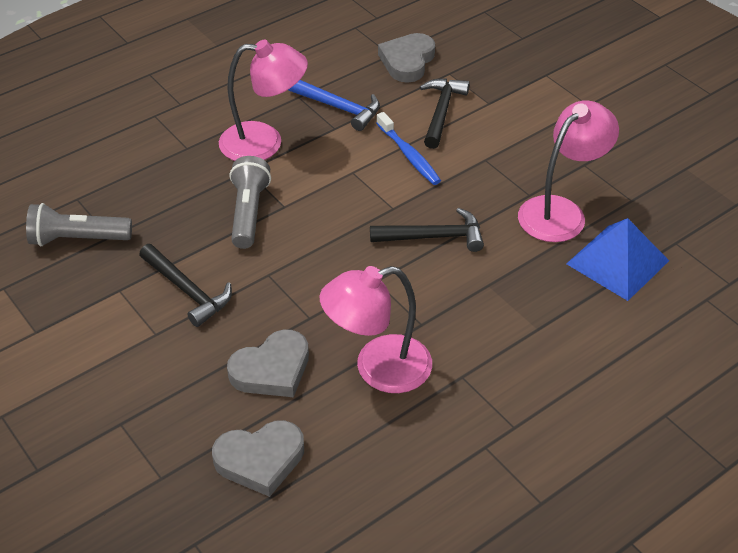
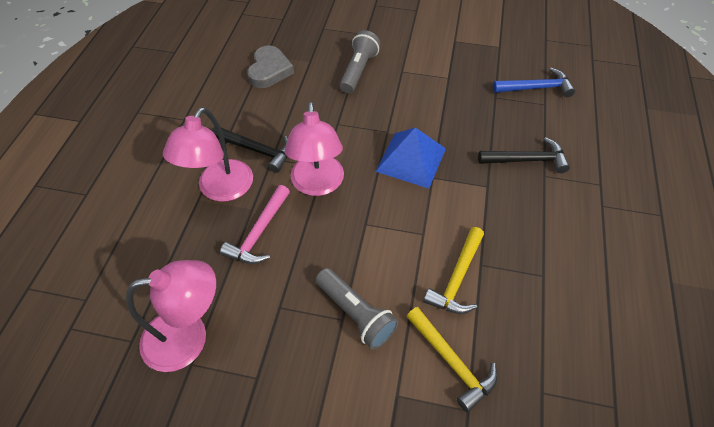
black hammer: 3 -> 2
blue toothbrush: 1 -> 0
grey heart: 3 -> 1
pink hammer: 0 -> 1
yellow hammer: 0 -> 2

